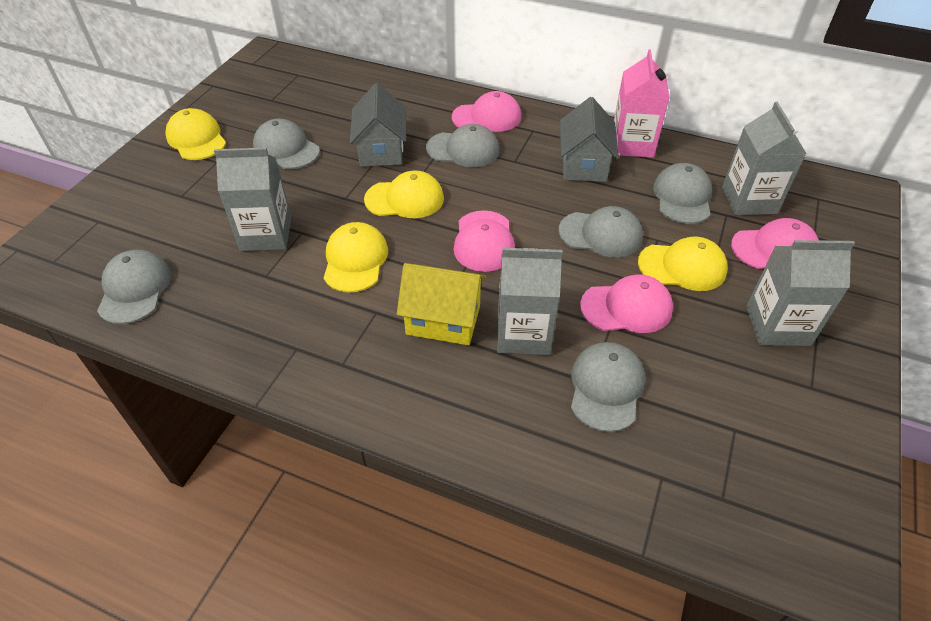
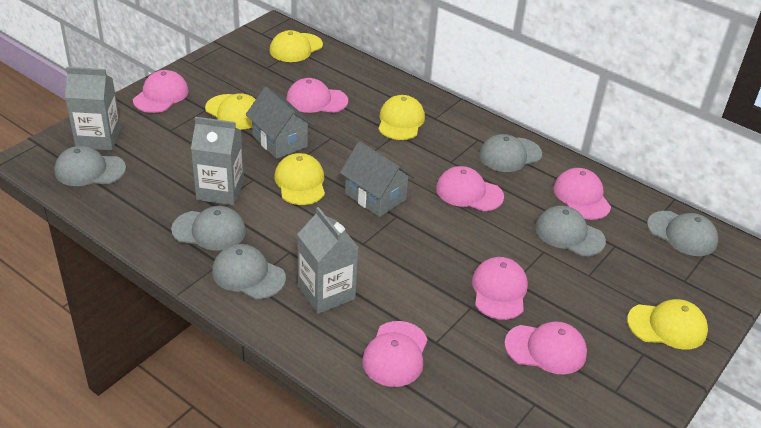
grey carton: 4 -> 3
pink cap: 4 -> 7
pink carton: 1 -> 0
yellow cap: 4 -> 5
yellow house: 1 -> 0

